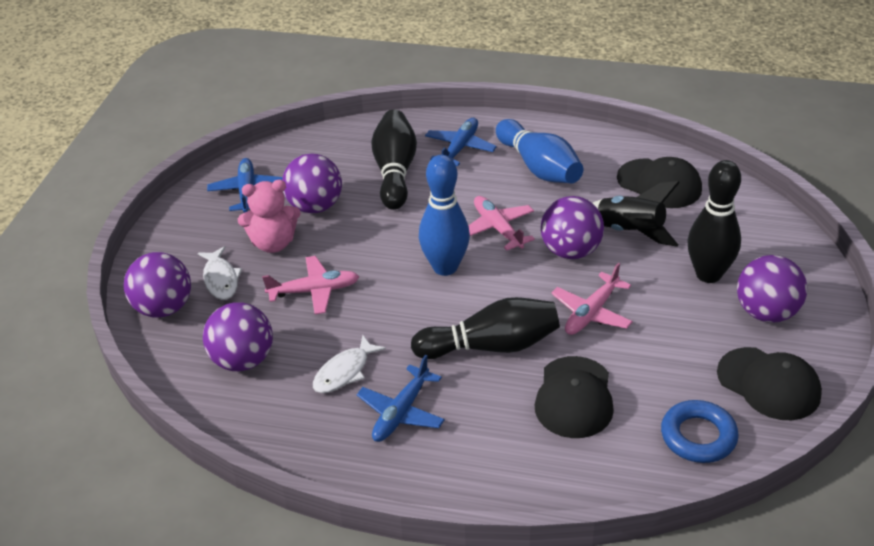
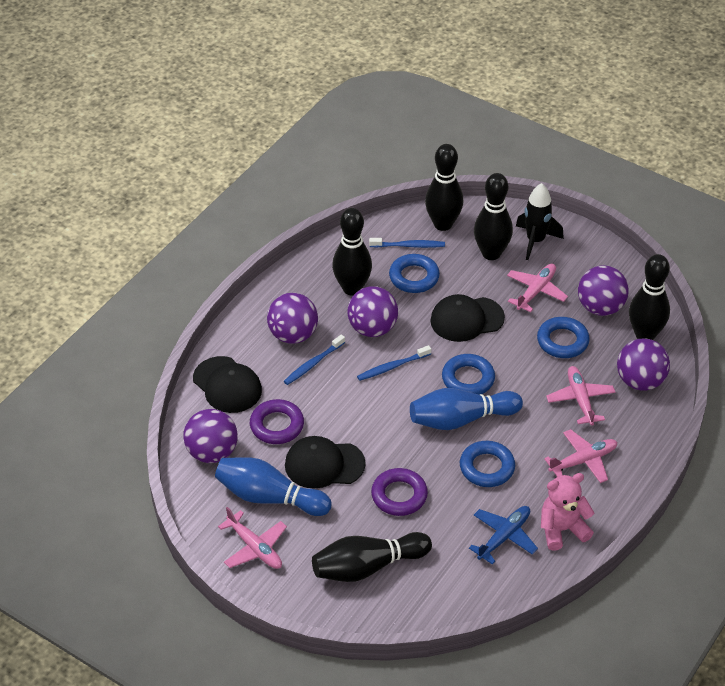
black bowling pin: 3 -> 5
blue plane: 3 -> 1
blue ring: 1 -> 4
blue toothbrush: 0 -> 3
pink plane: 3 -> 4
purple ring: 0 -> 2
white fish: 2 -> 0

